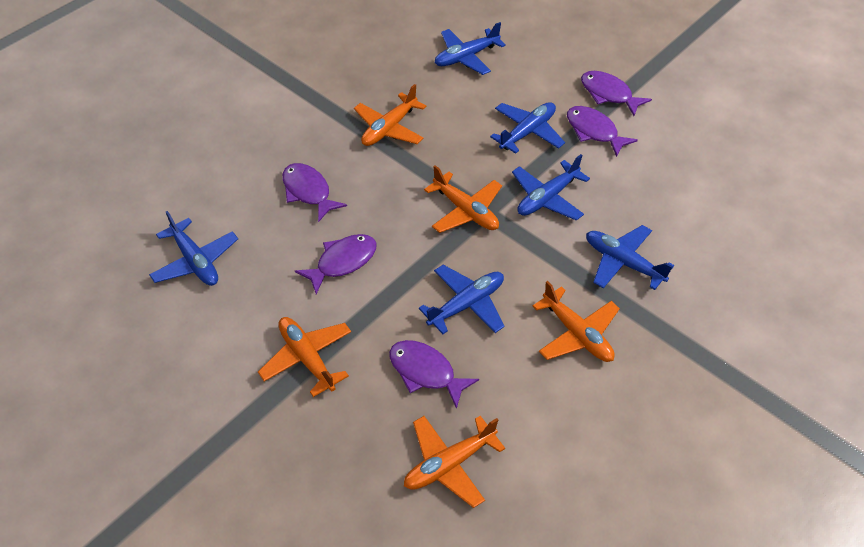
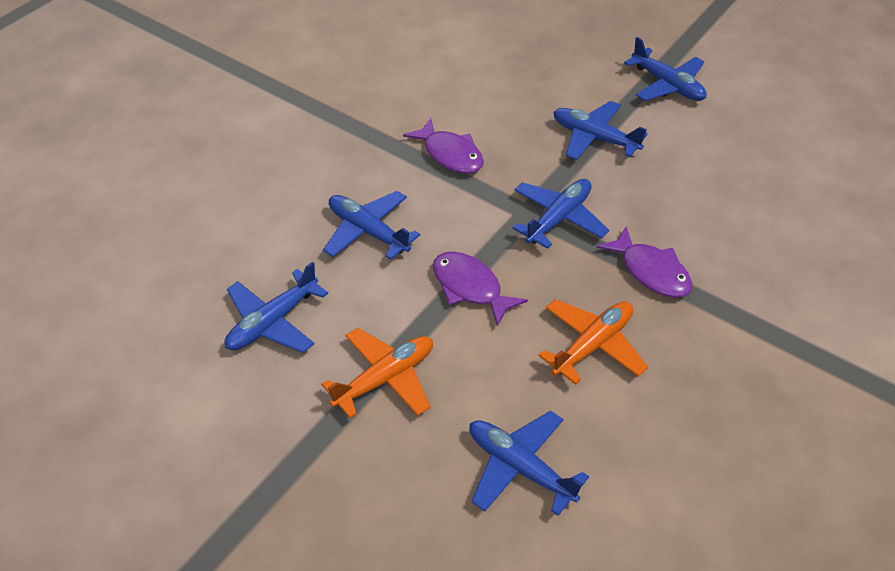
orange plane: 5 -> 2
purple fish: 5 -> 3

